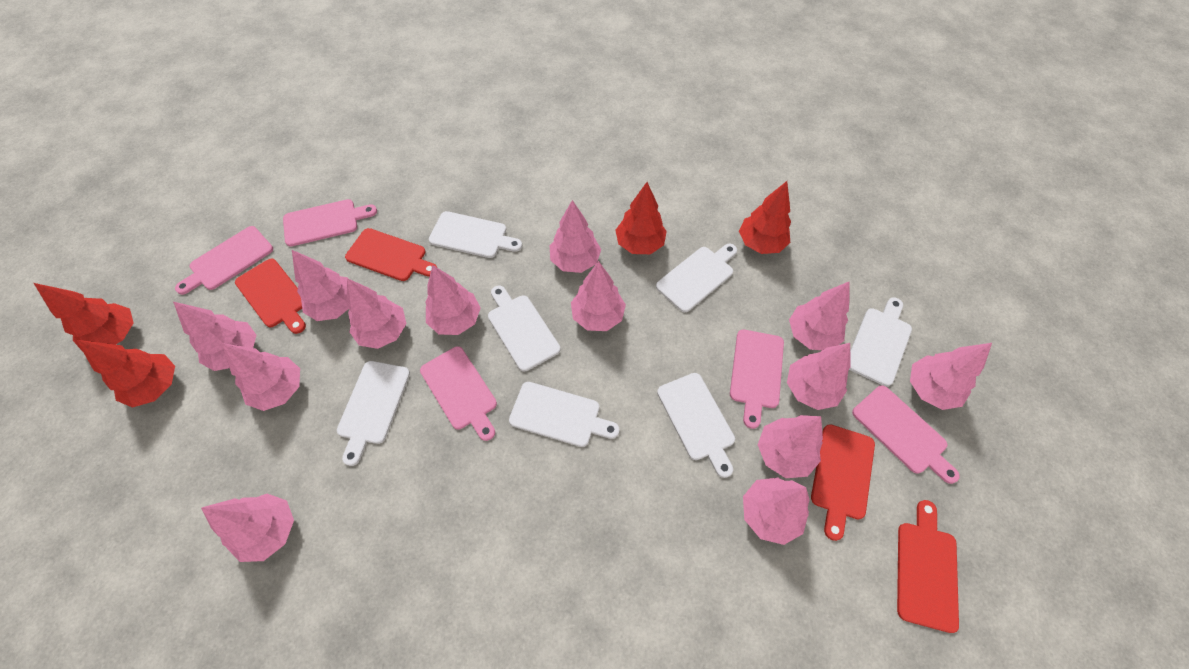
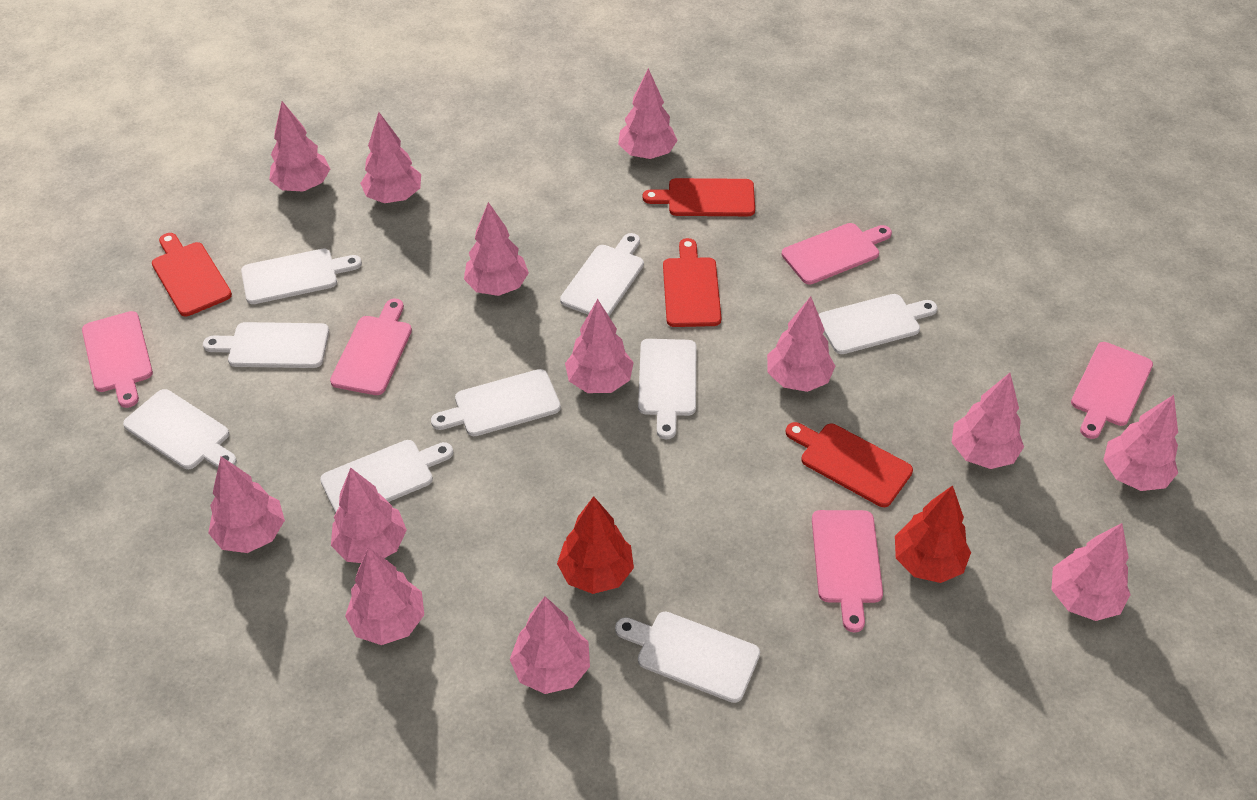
red tree: 4 -> 2
white cutting board: 7 -> 9

